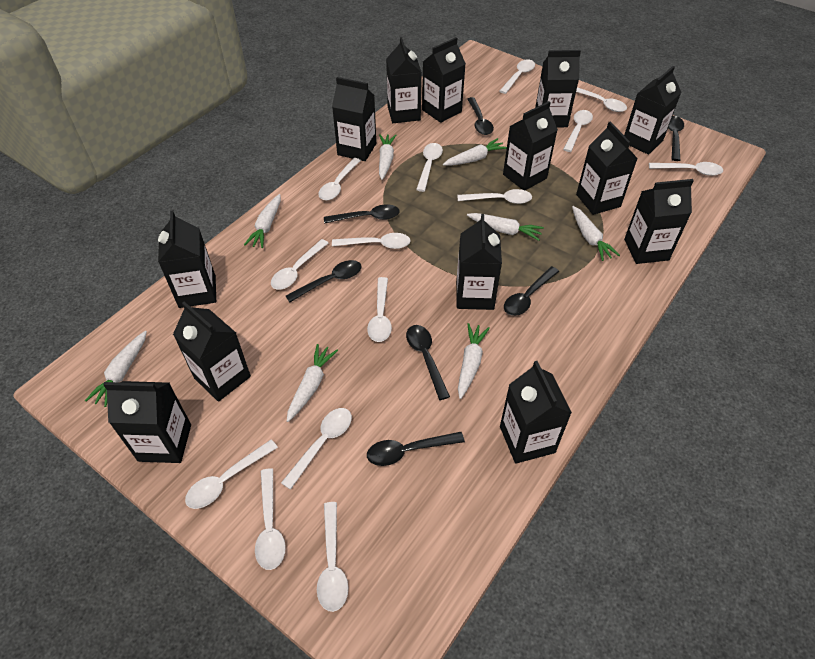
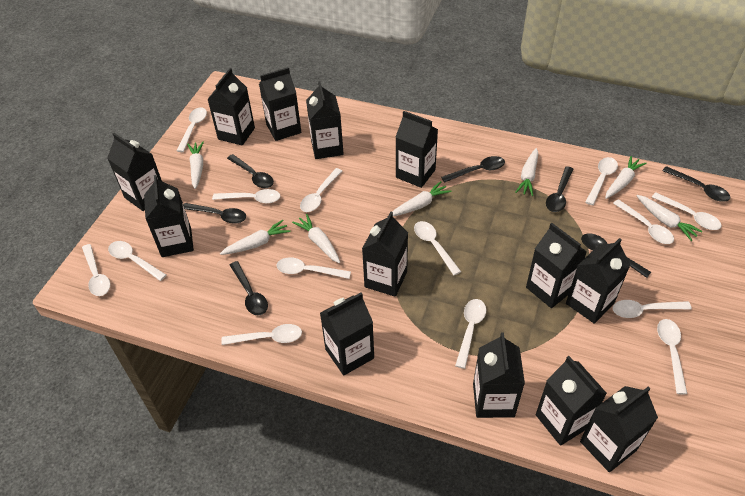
white carrot: 8 -> 7

